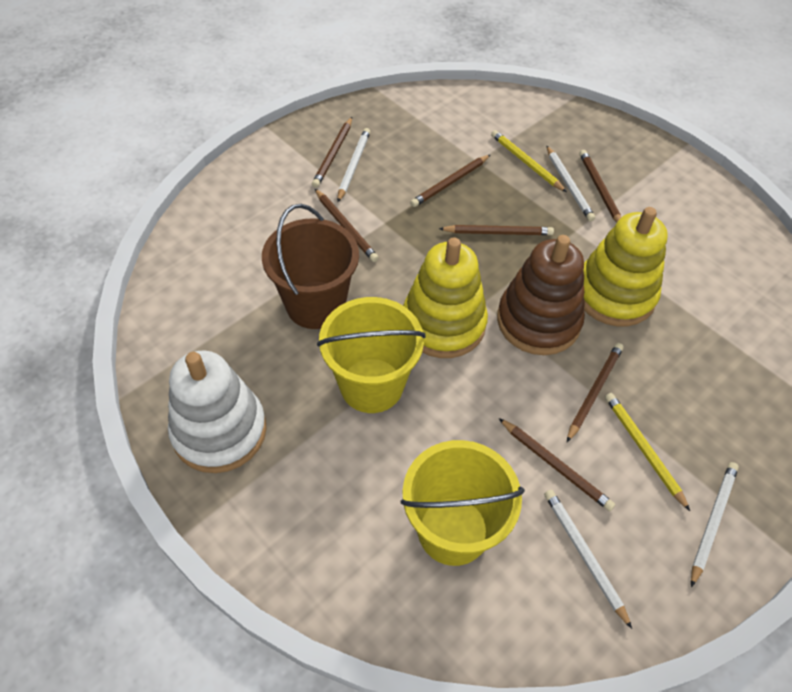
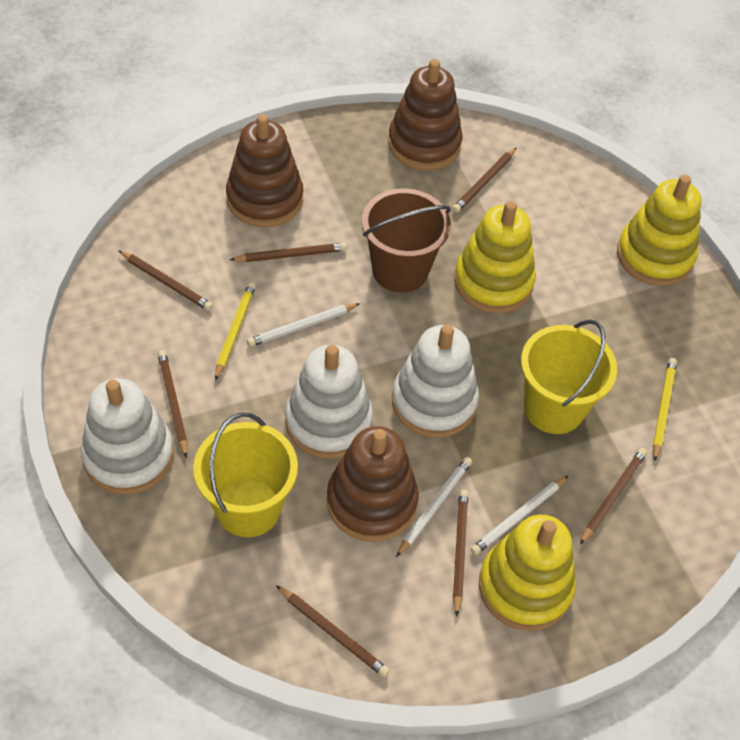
brown stacking toy: 1 -> 3
white pencil: 4 -> 3
white stacking toy: 1 -> 3
yellow stacking toy: 2 -> 3

